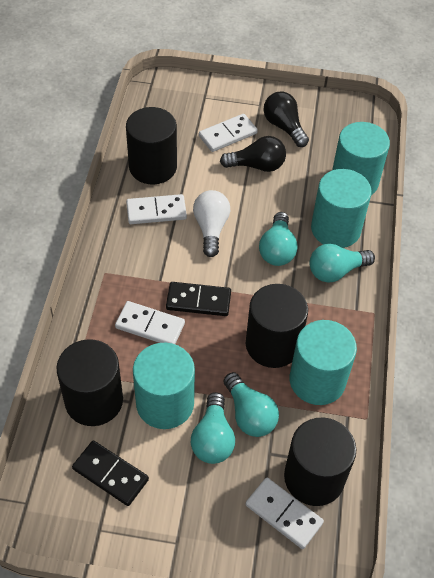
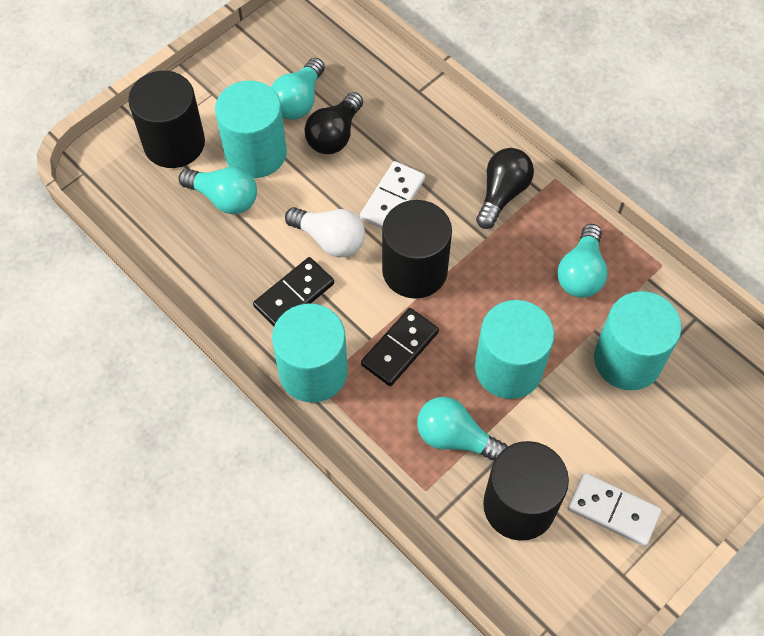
black cylinder: 4 -> 3
white domino: 4 -> 2

